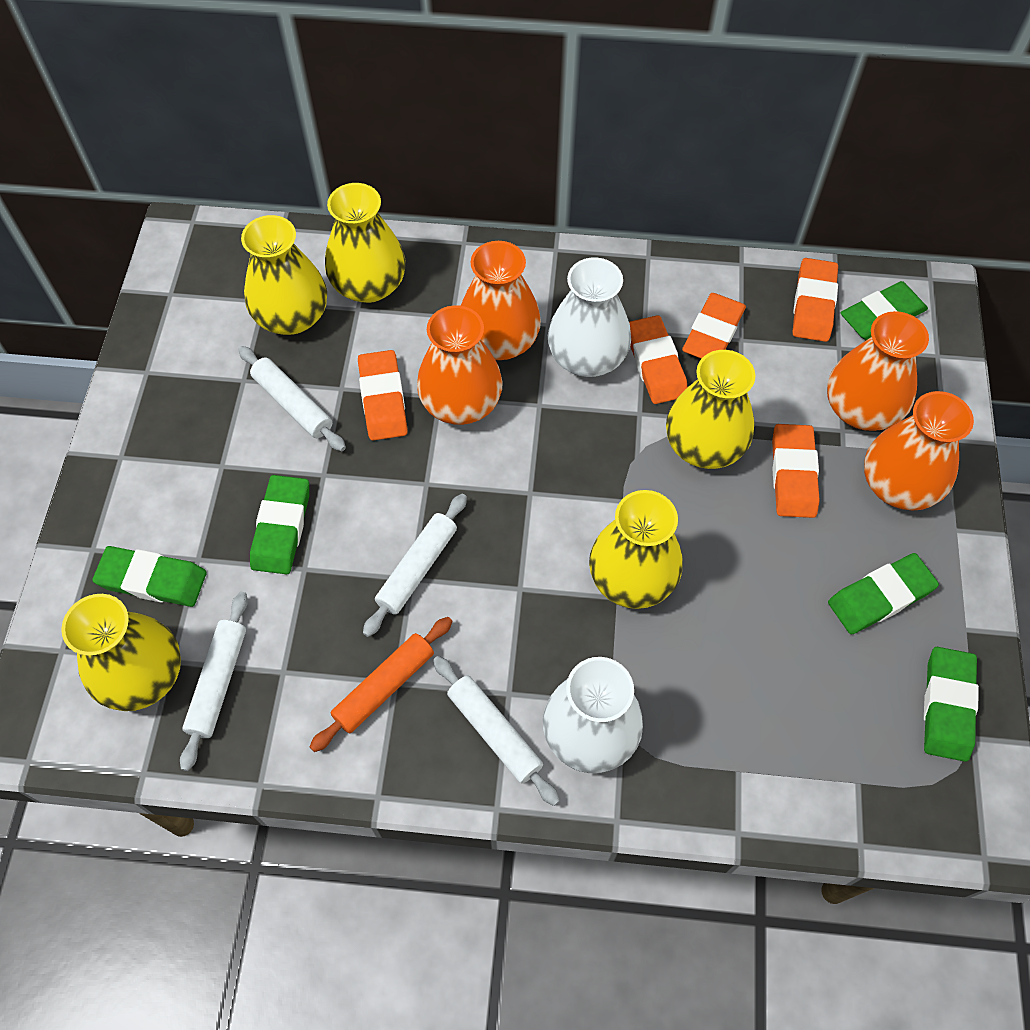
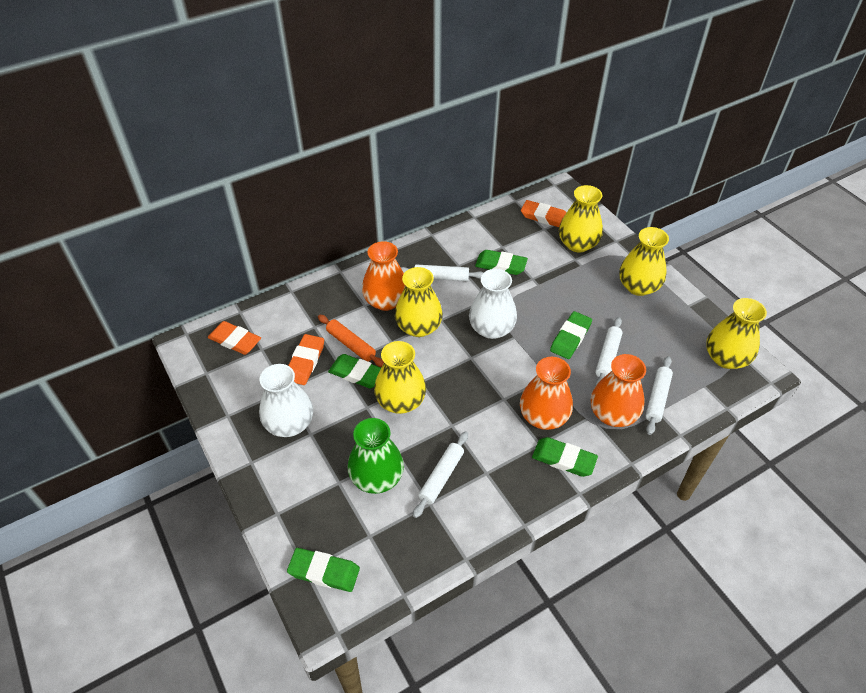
green vase: 0 -> 1
orange eraser: 5 -> 3
orange vase: 4 -> 3

